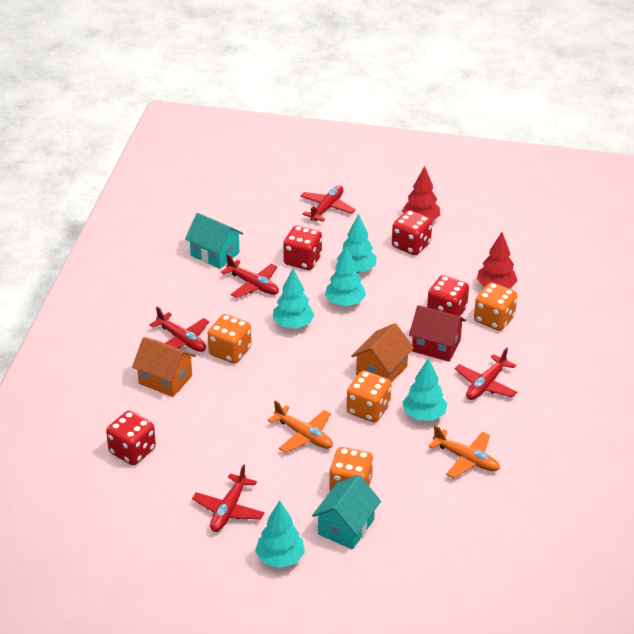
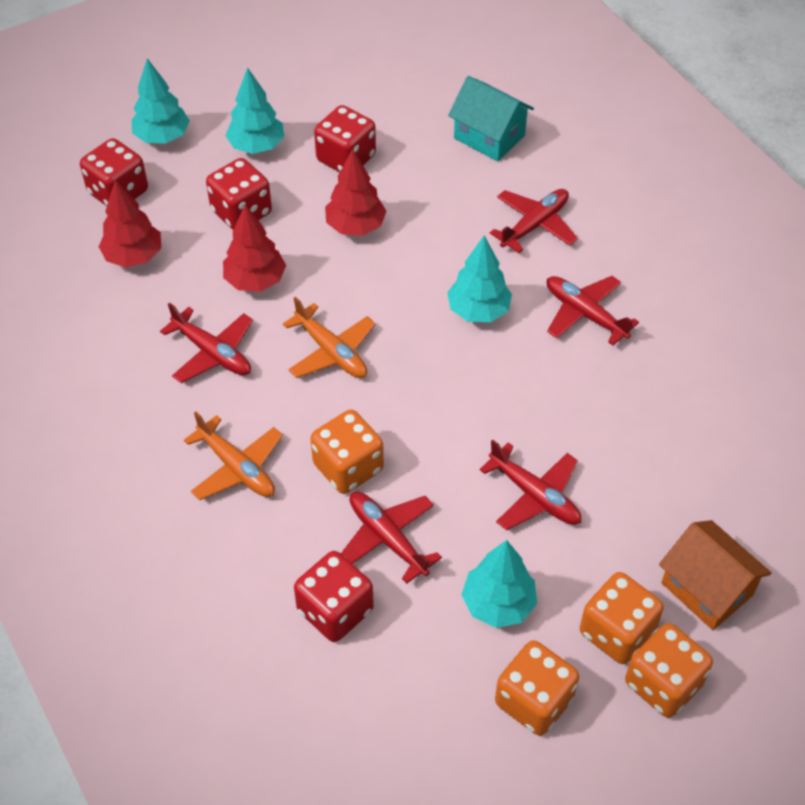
orange house: 2 -> 1
red house: 1 -> 0
red tree: 2 -> 3
turquoise house: 2 -> 1
turquoise tree: 5 -> 4

